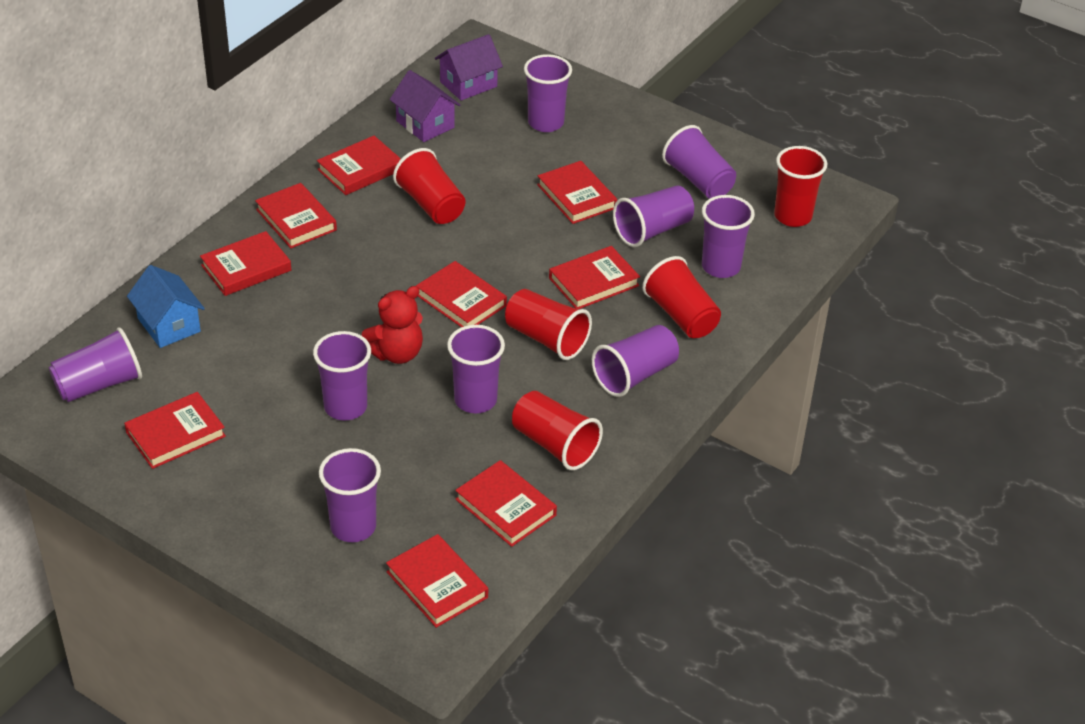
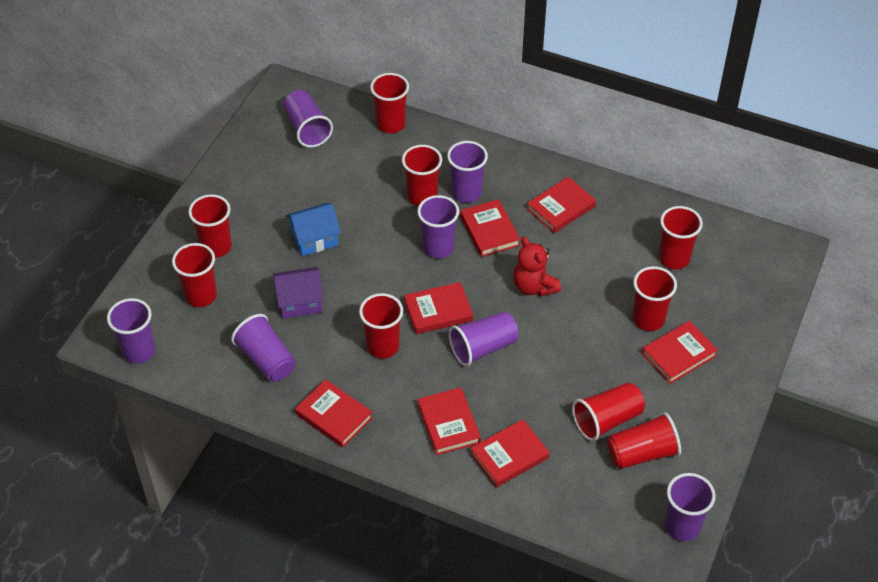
purple cup: 9 -> 7
purple house: 2 -> 1
red book: 9 -> 7
red cup: 5 -> 9

